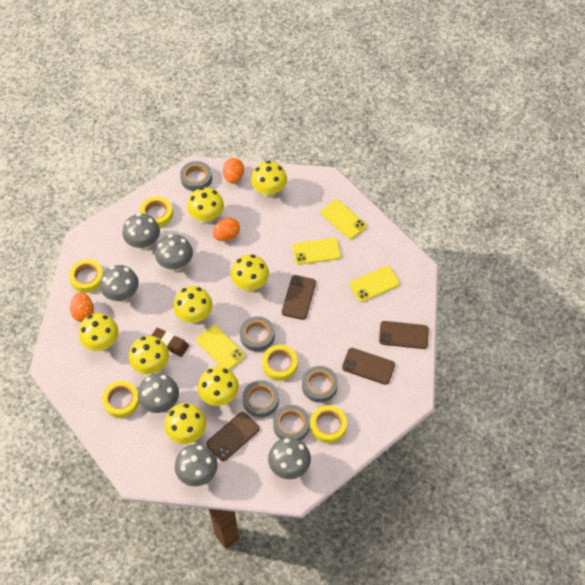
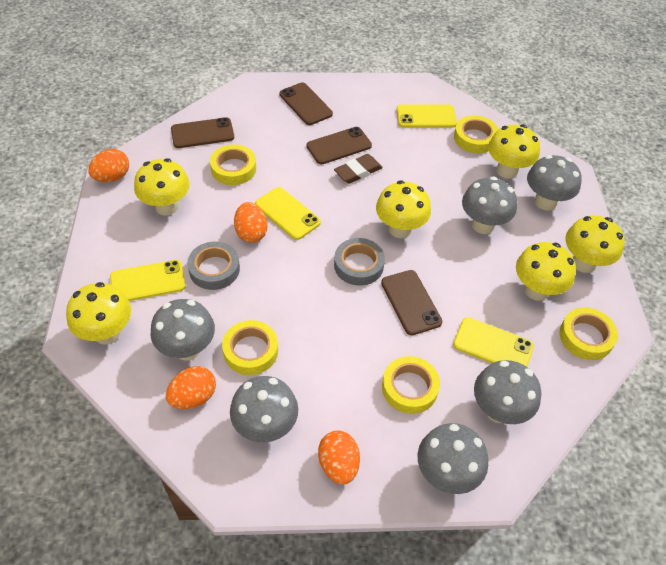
grey tape: 5 -> 2
orange egg: 3 -> 4
yellow mushroom: 8 -> 6

